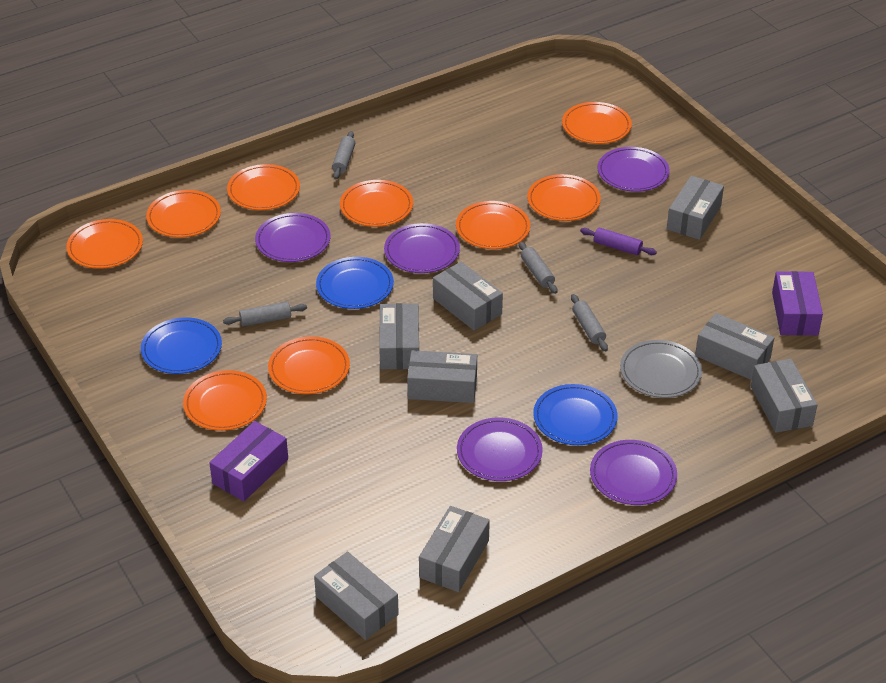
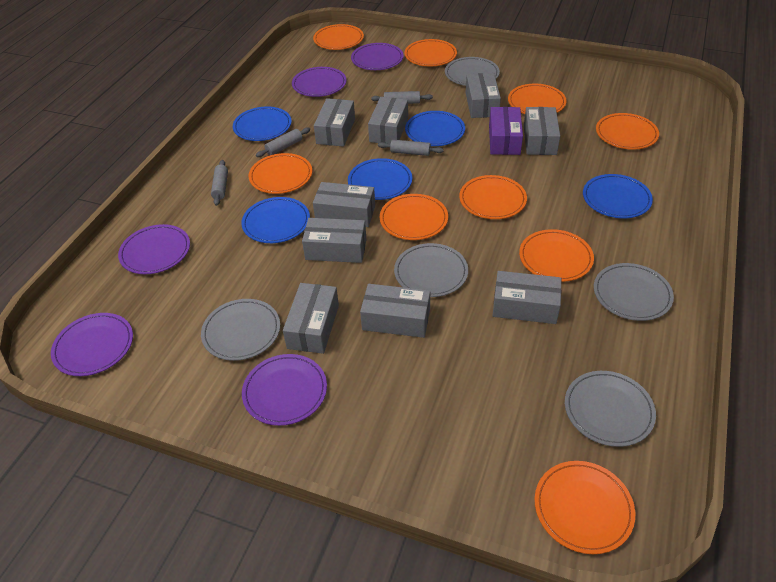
blue plate: 3 -> 5
grey box: 8 -> 9
grey plate: 1 -> 5
purple box: 2 -> 1
purple rolling pin: 1 -> 0

